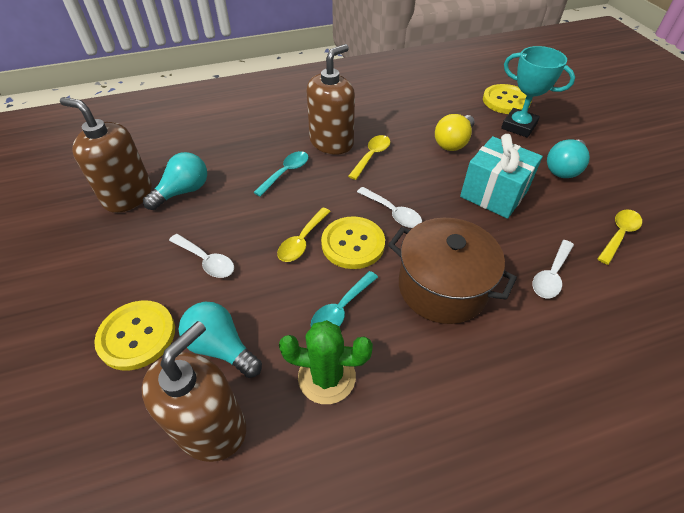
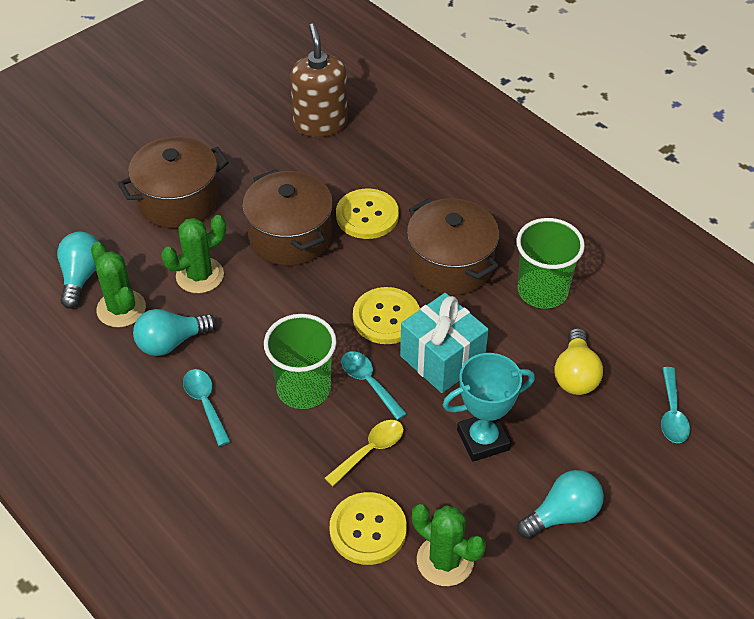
brown pot: 1 -> 3
brown soap dispenser: 3 -> 1
green cactus: 1 -> 3
green cup: 0 -> 2
turquoise spoon: 2 -> 3
white spoon: 3 -> 0
yellow spoon: 3 -> 1

